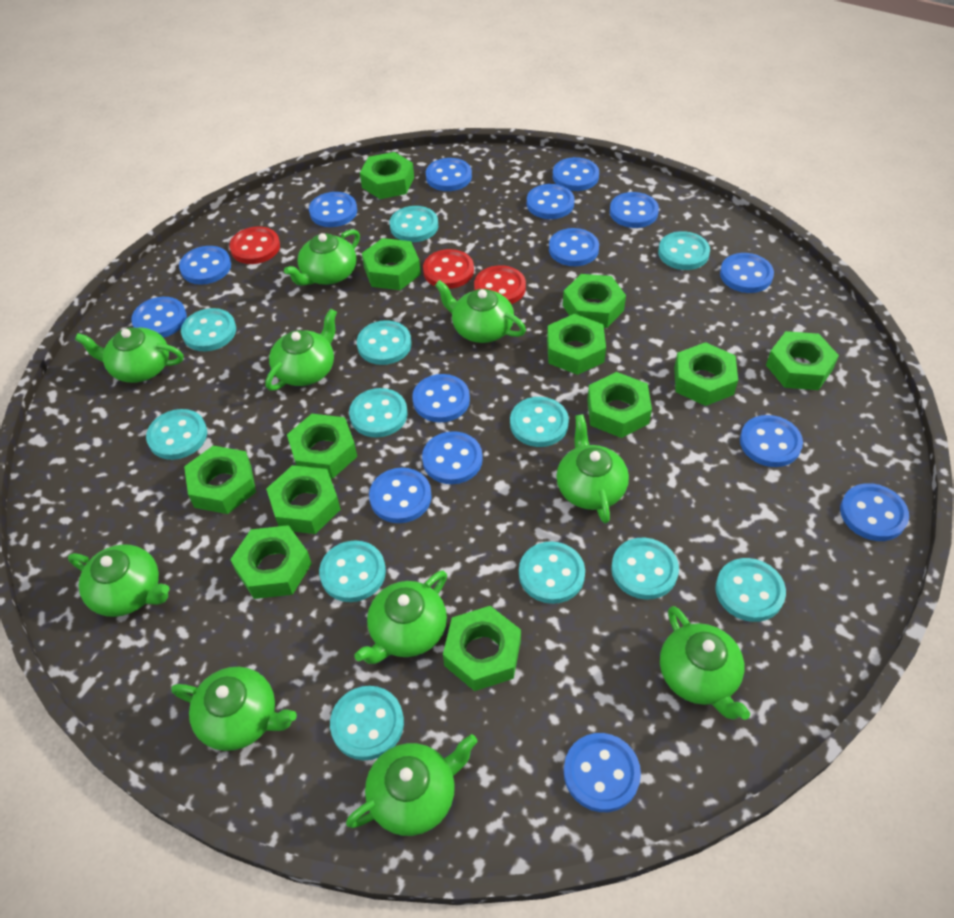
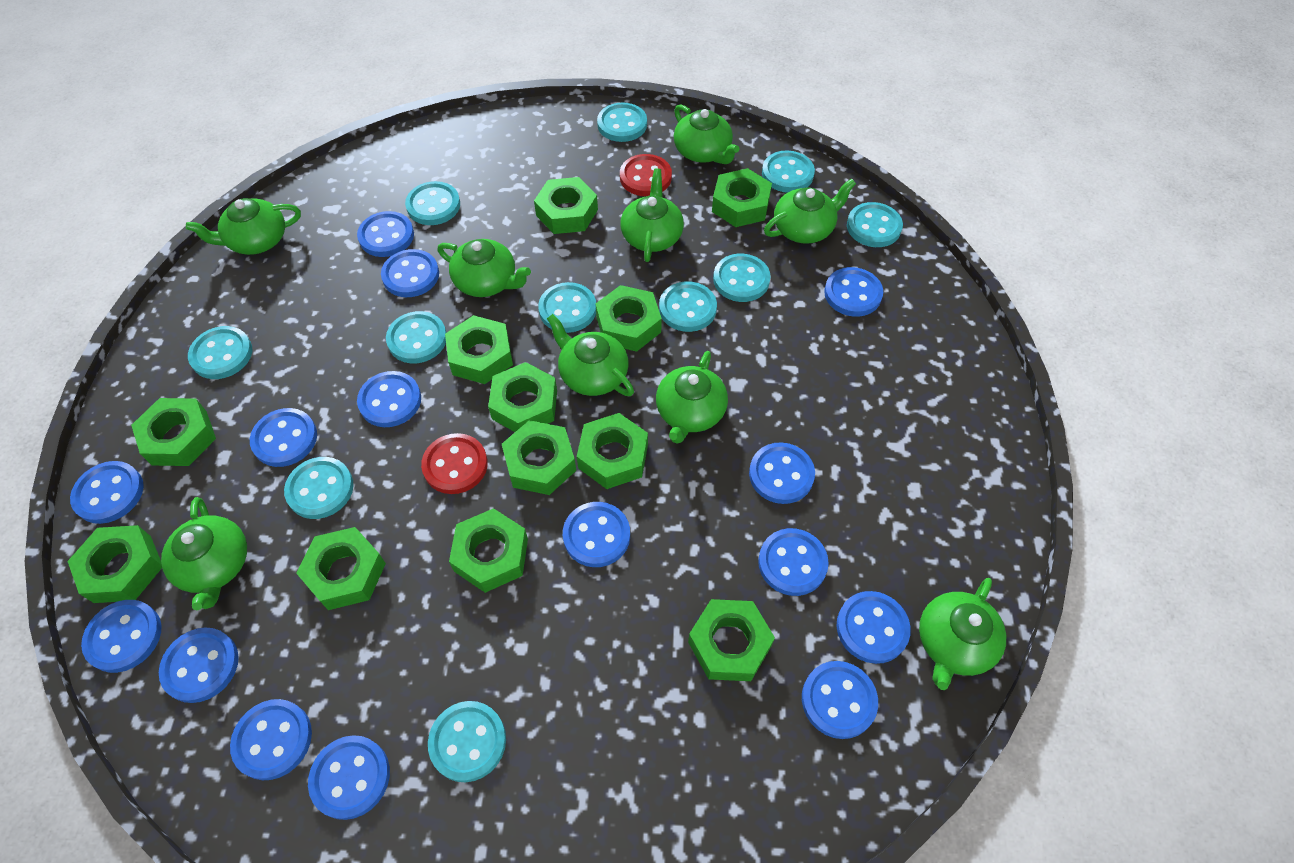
green teapot: 10 -> 9
red button: 3 -> 2
turquoise button: 12 -> 11

